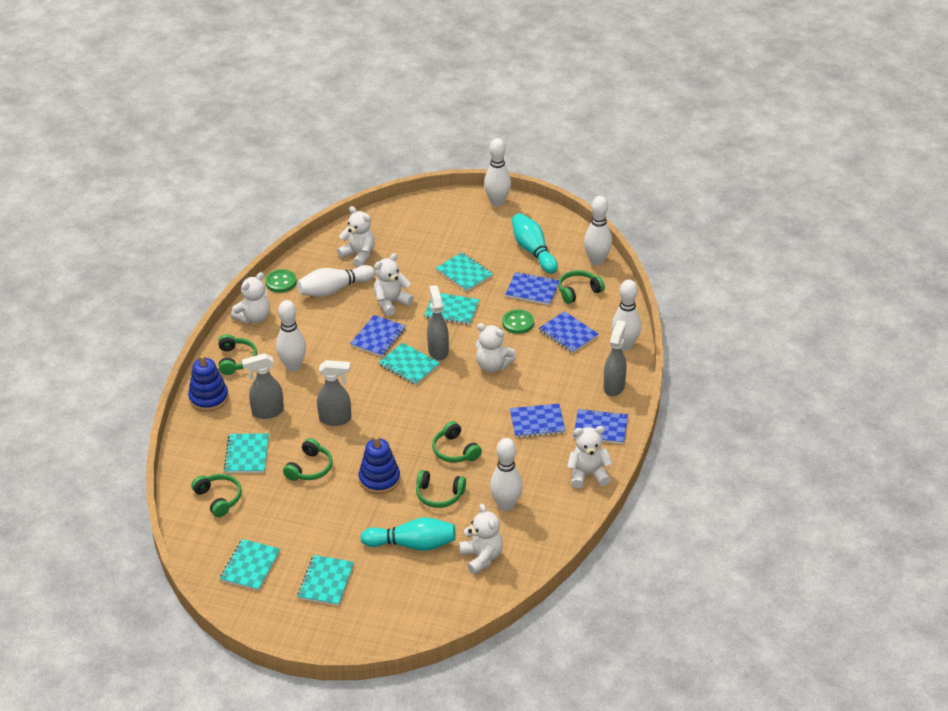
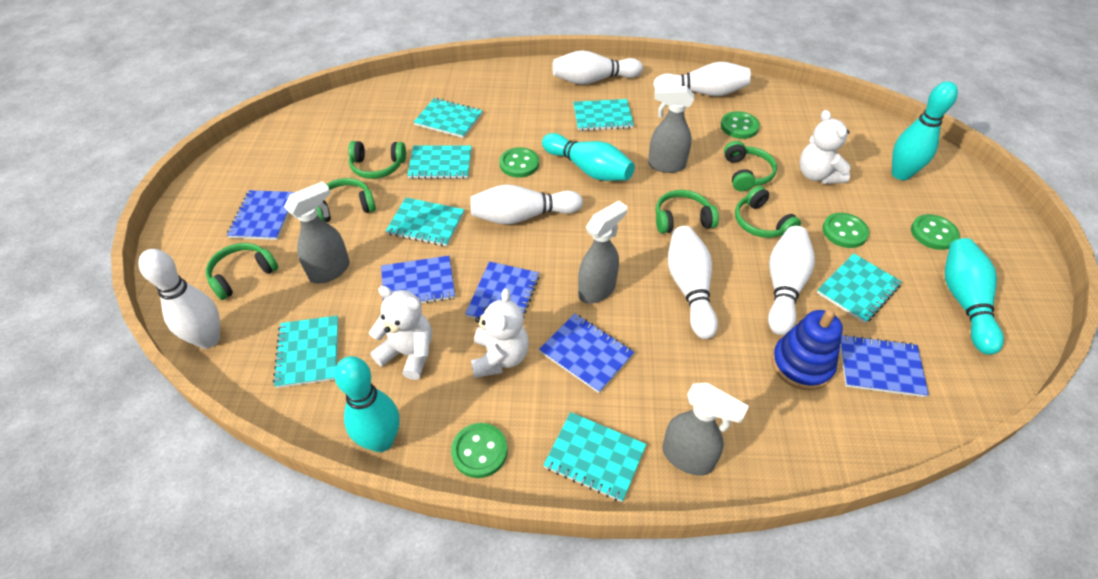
blue stacking toy: 2 -> 1
green button: 2 -> 5
turquoise bowling pin: 2 -> 4
turquoise notebook: 6 -> 7
white teddy bear: 6 -> 3

